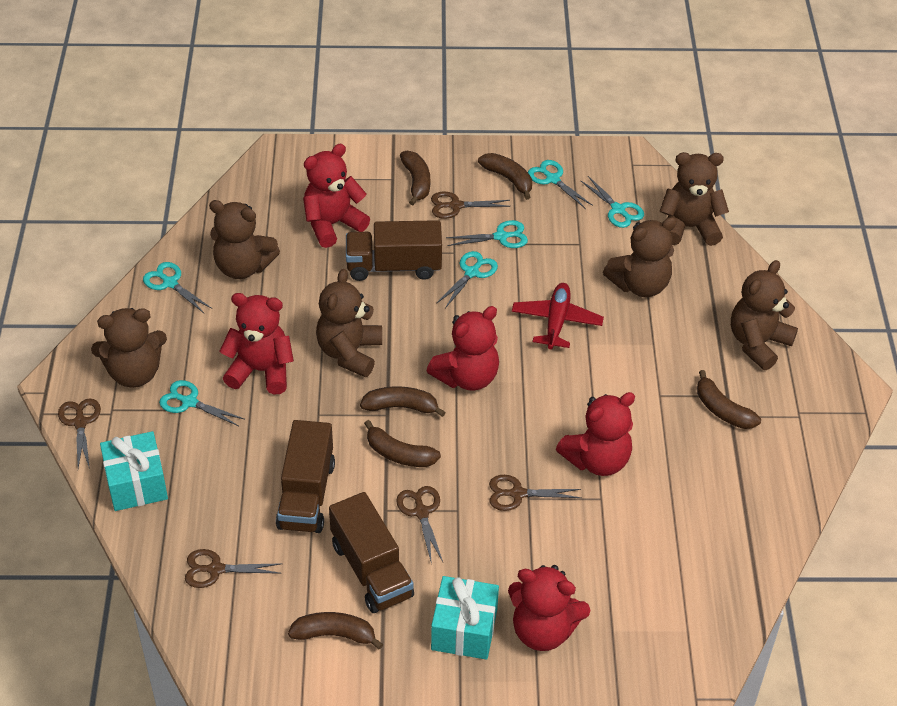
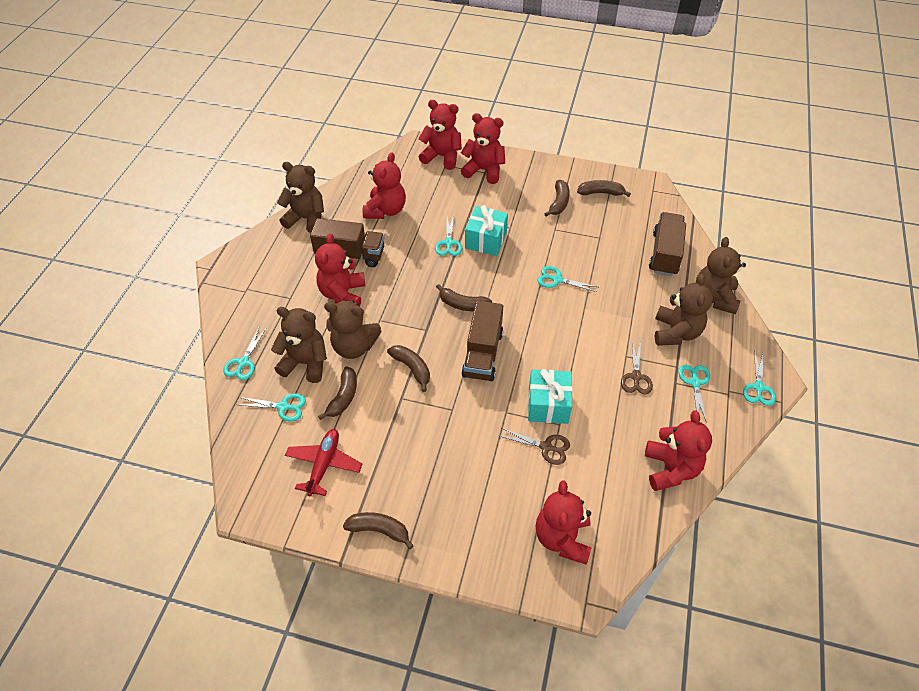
brown scissors: 5 -> 2
brown teddy bear: 6 -> 5
red teddy bear: 5 -> 6

